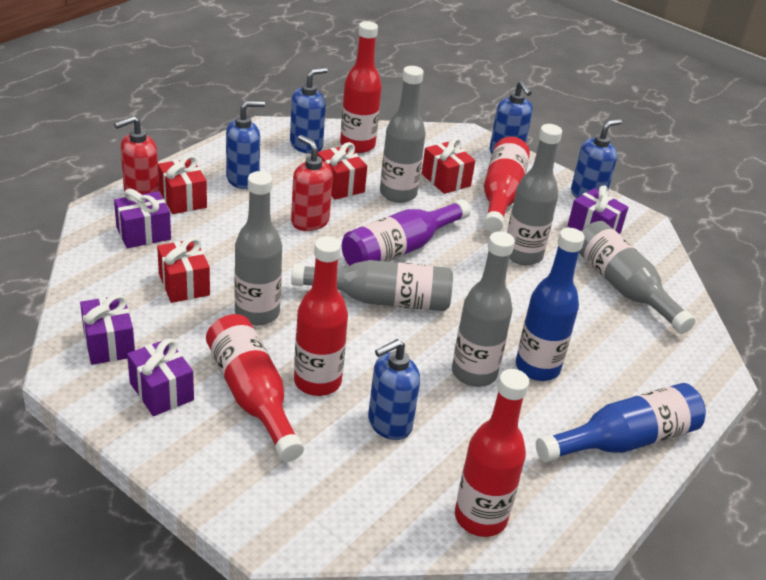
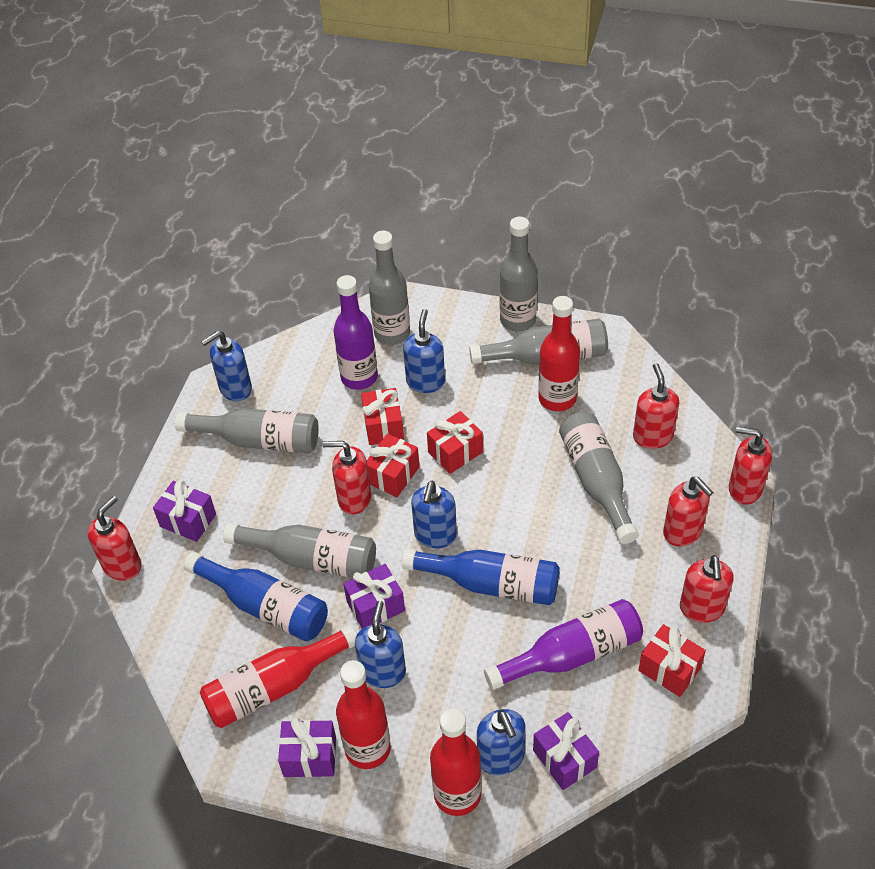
purple bottle: 1 -> 2
red bottle: 5 -> 4
red soap dispenser: 2 -> 6

